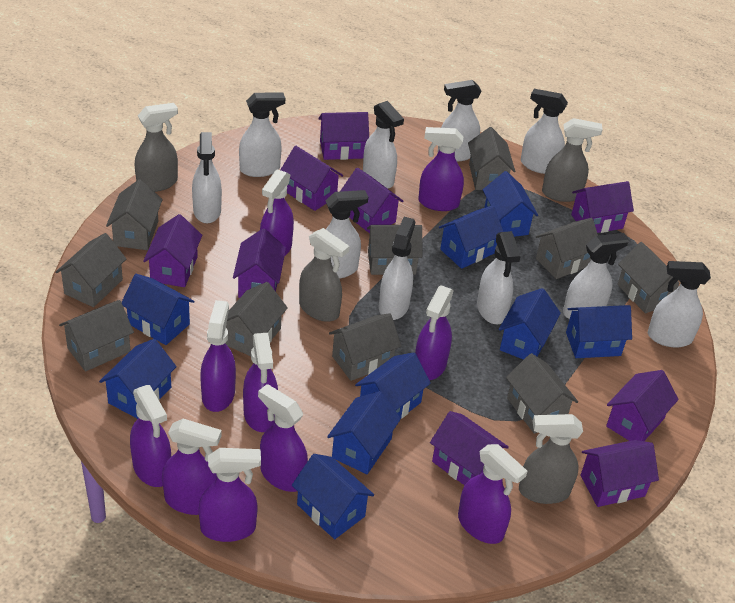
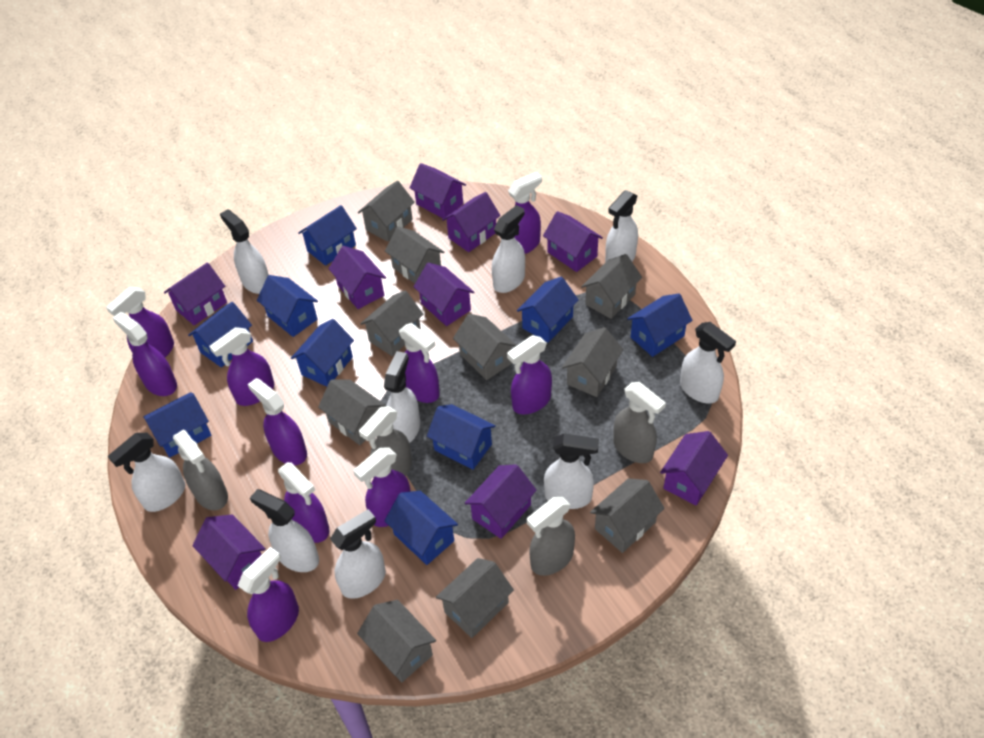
white spray bottle: 10 -> 9

